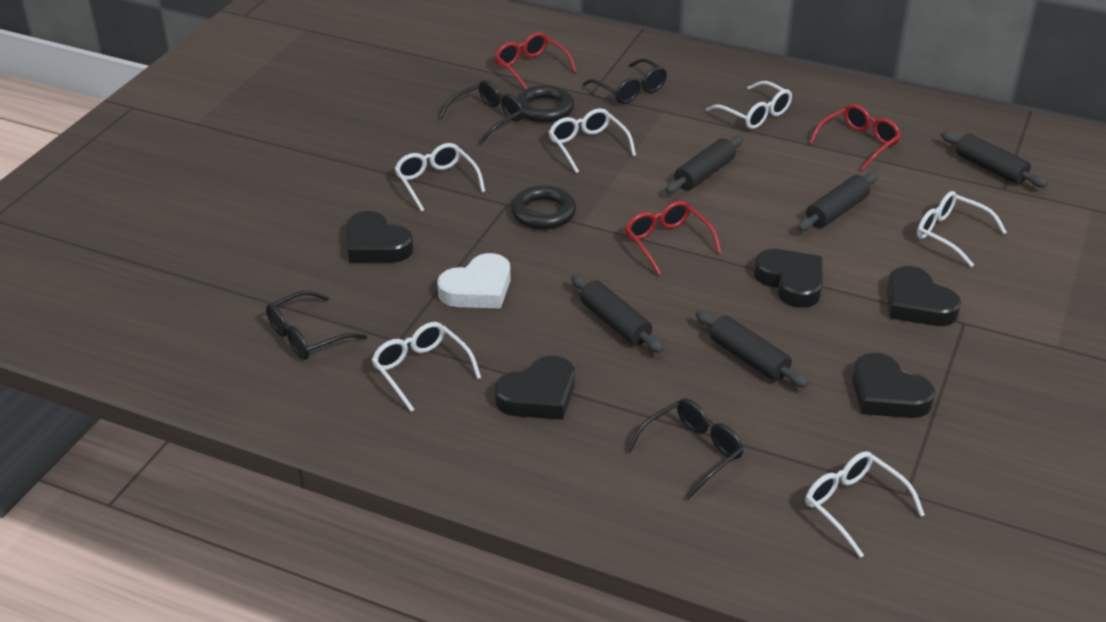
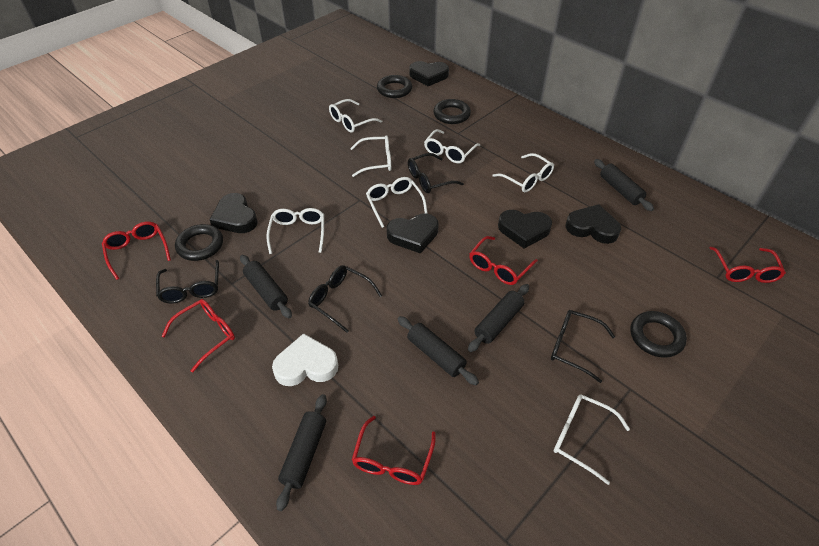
black ring: 2 -> 4
red glasses: 3 -> 5
white glasses: 6 -> 7

